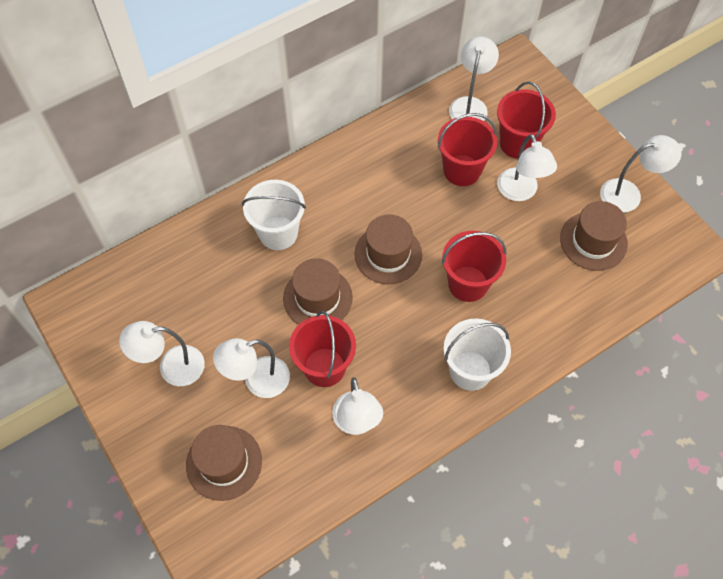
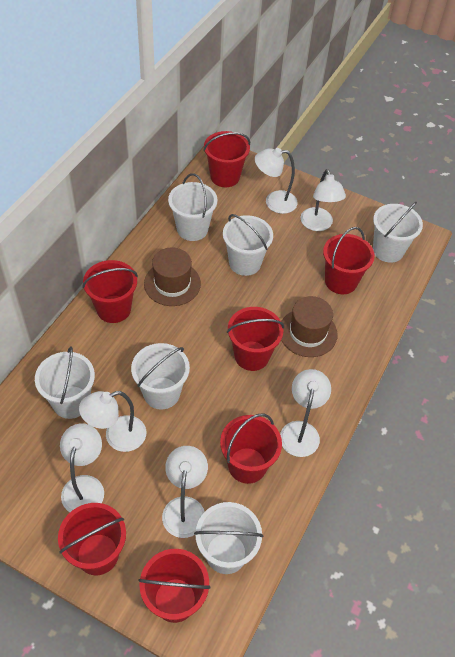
brown hat: 4 -> 2
red bucket: 4 -> 7
white bucket: 2 -> 6

